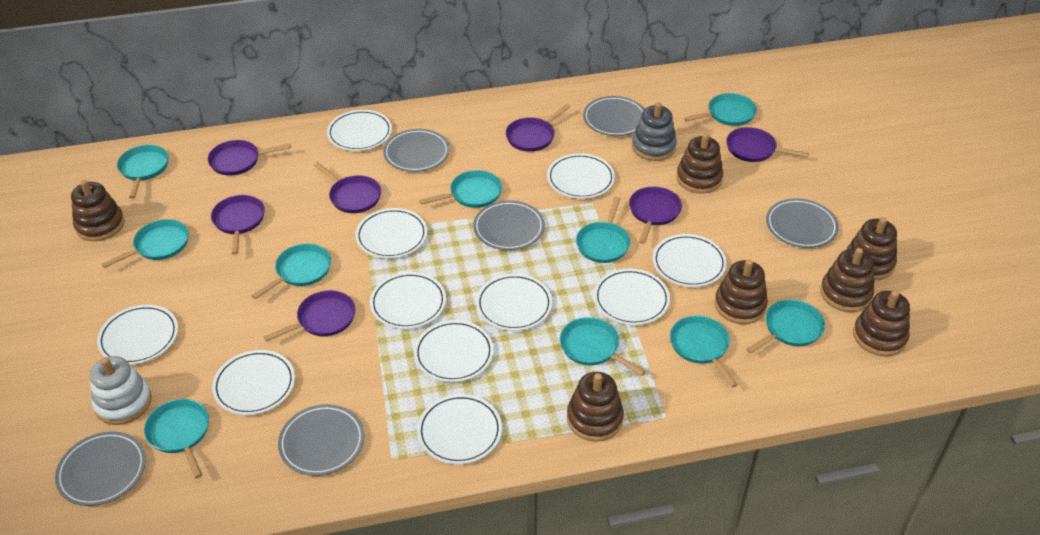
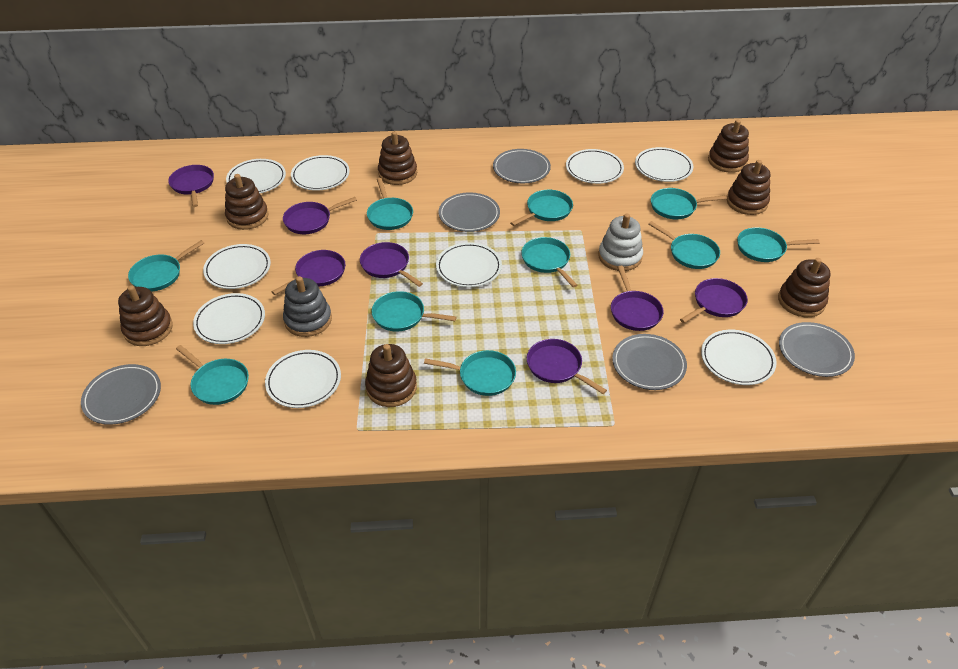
grey plate: 6 -> 5
white plate: 11 -> 9

